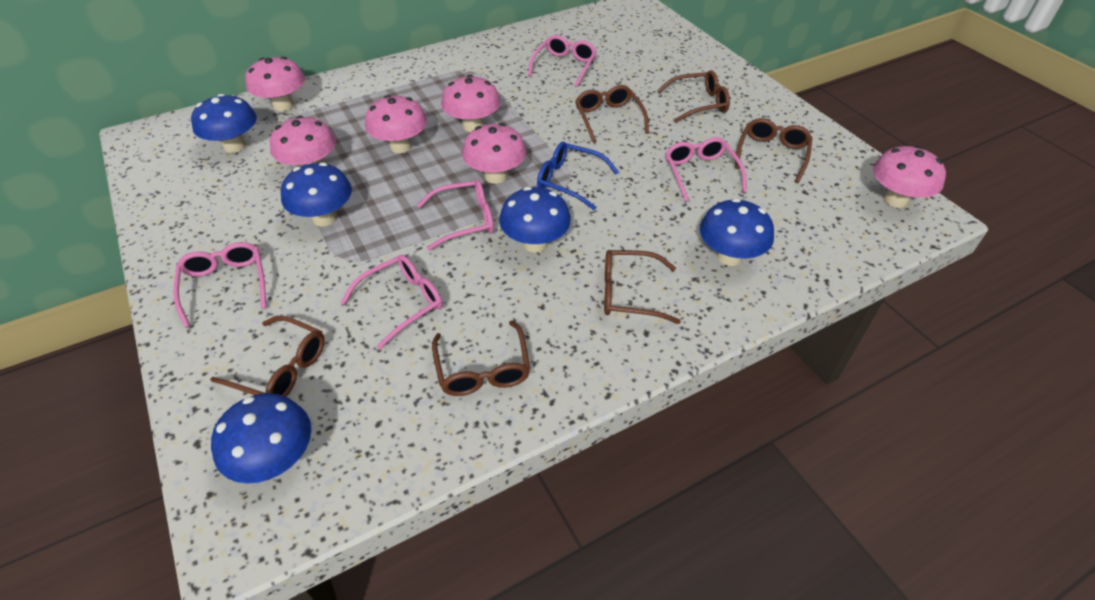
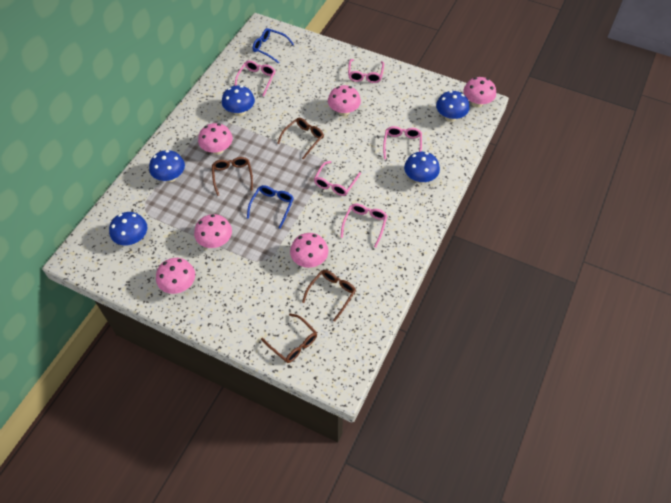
blue glasses: 1 -> 2
brown glasses: 6 -> 4

